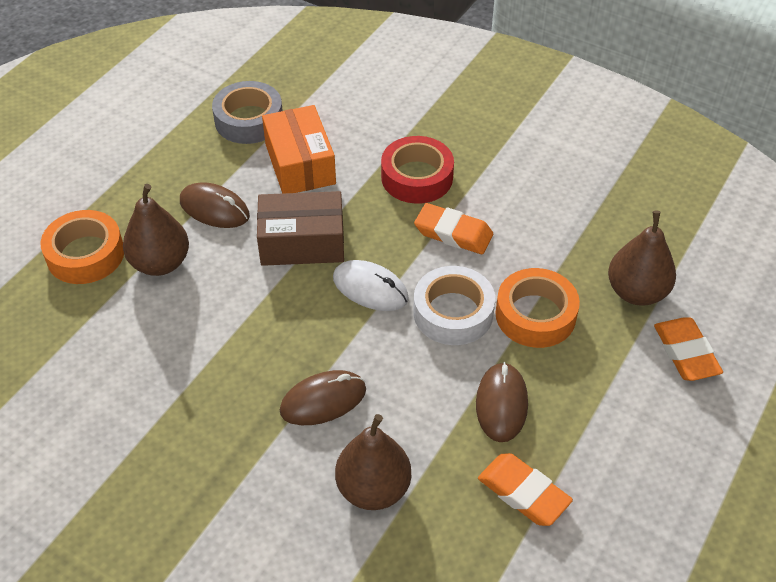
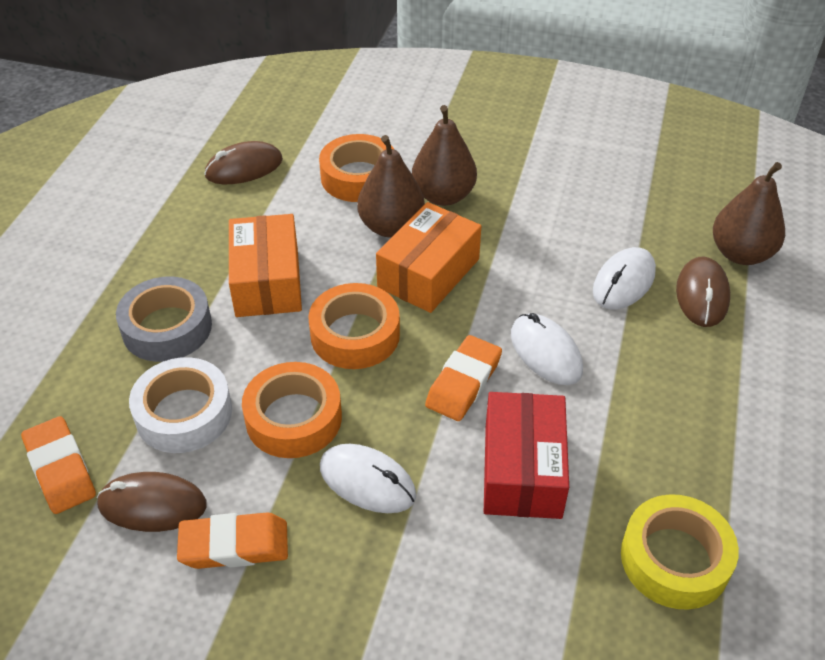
brown box: 1 -> 0
orange box: 1 -> 2
orange tape: 2 -> 3
red box: 0 -> 1
red tape: 1 -> 0
white mouse: 1 -> 3
yellow tape: 0 -> 1

